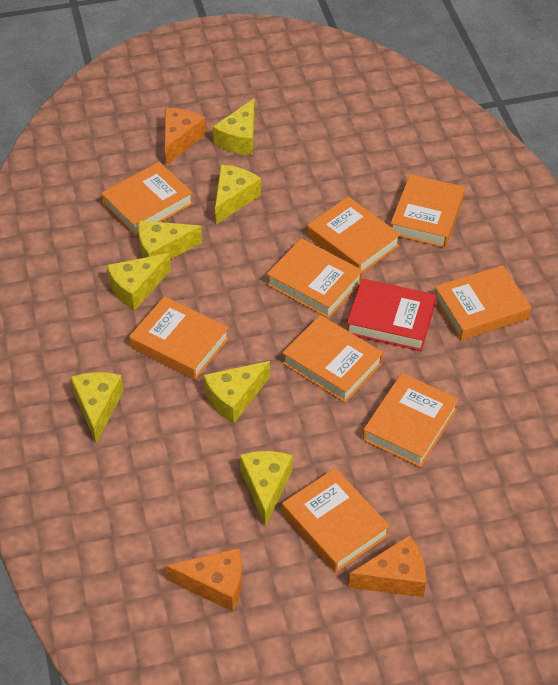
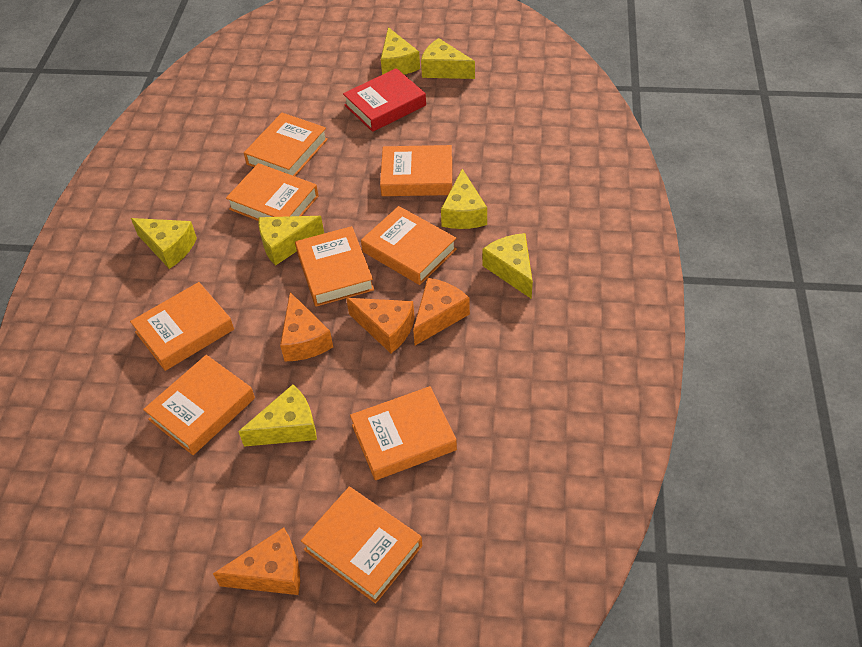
orange cheese: 3 -> 4

